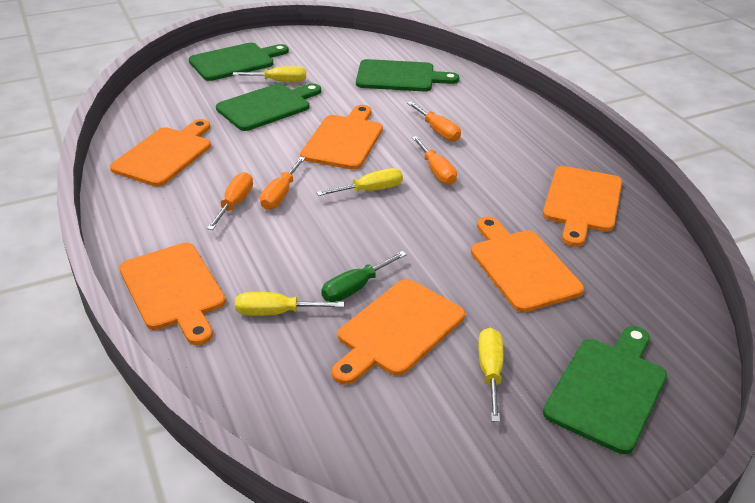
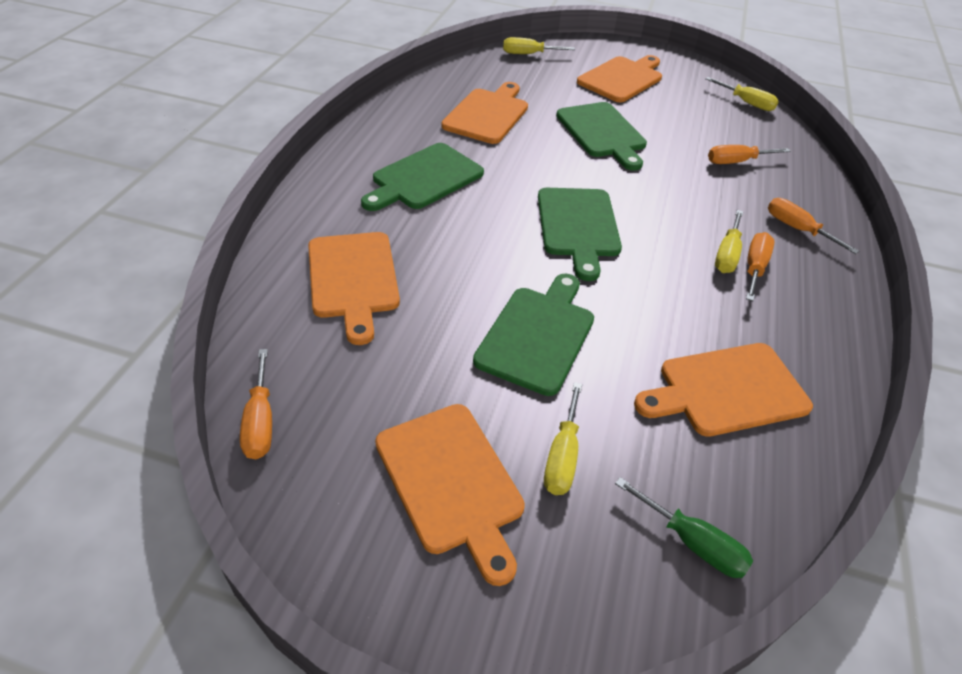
orange cutting board: 6 -> 5

